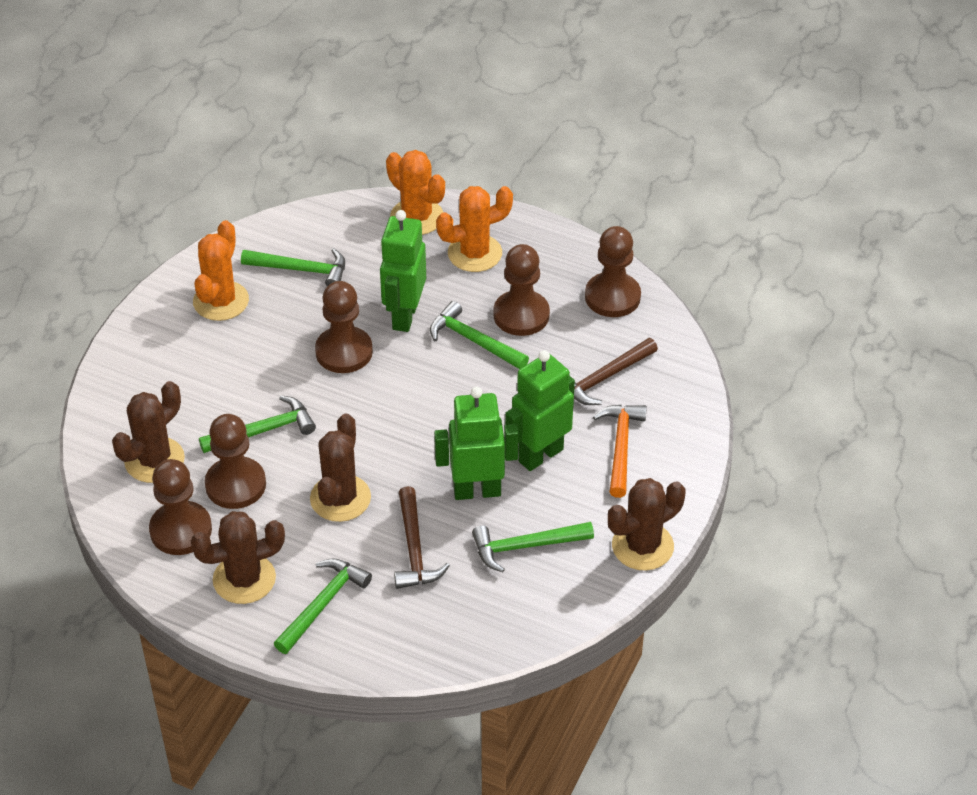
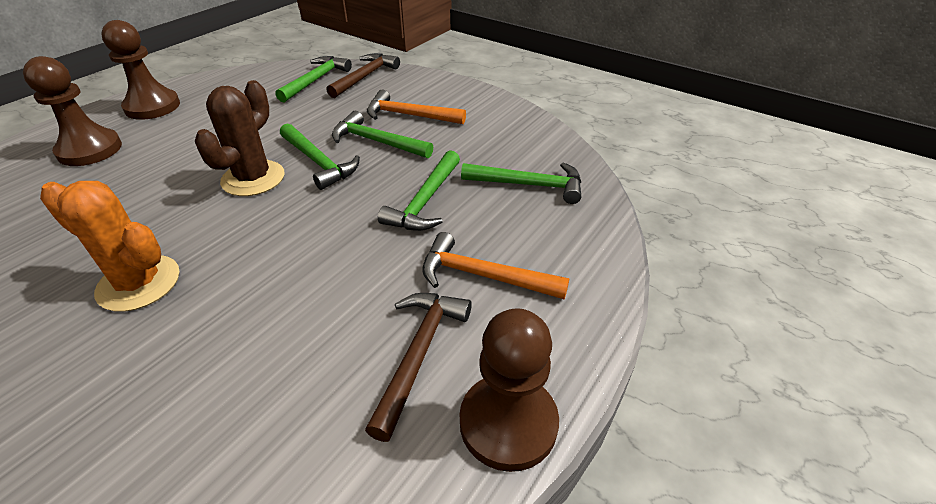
brown cactus: 4 -> 1
brown pawn: 5 -> 3
green robot: 3 -> 0
orange cactus: 3 -> 1
orange hammer: 1 -> 2

